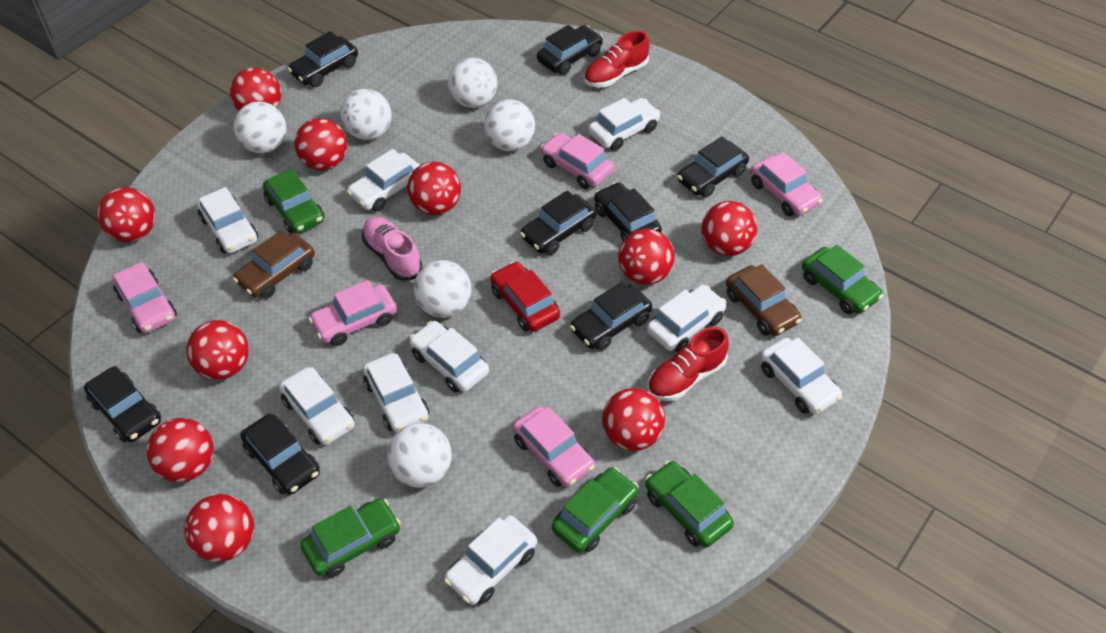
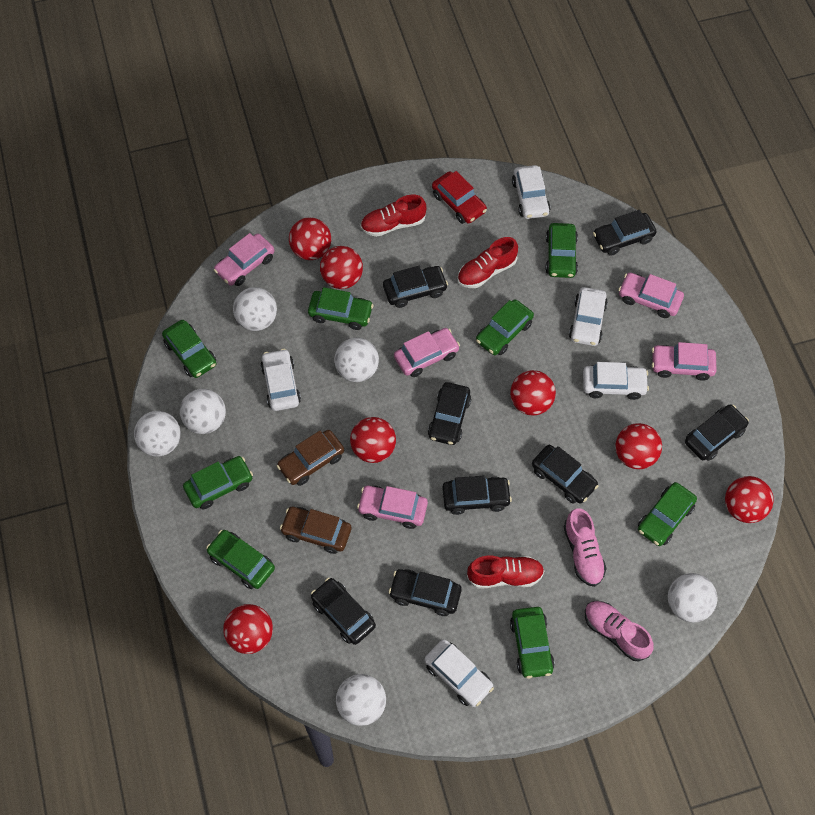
green car: 5 -> 8
pink shoe: 1 -> 2
red ball: 10 -> 7
red shoe: 2 -> 3
white car: 9 -> 5

